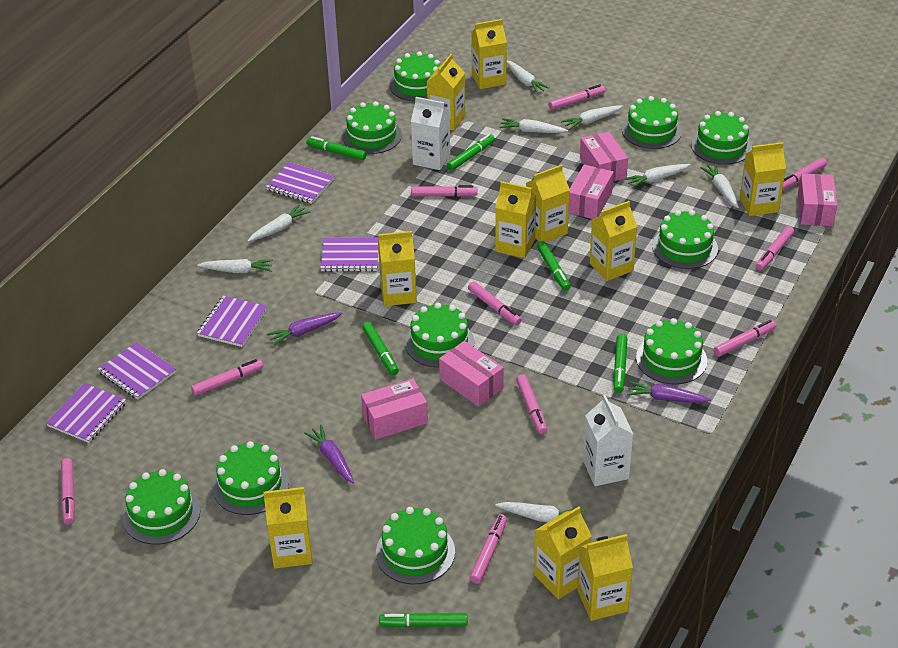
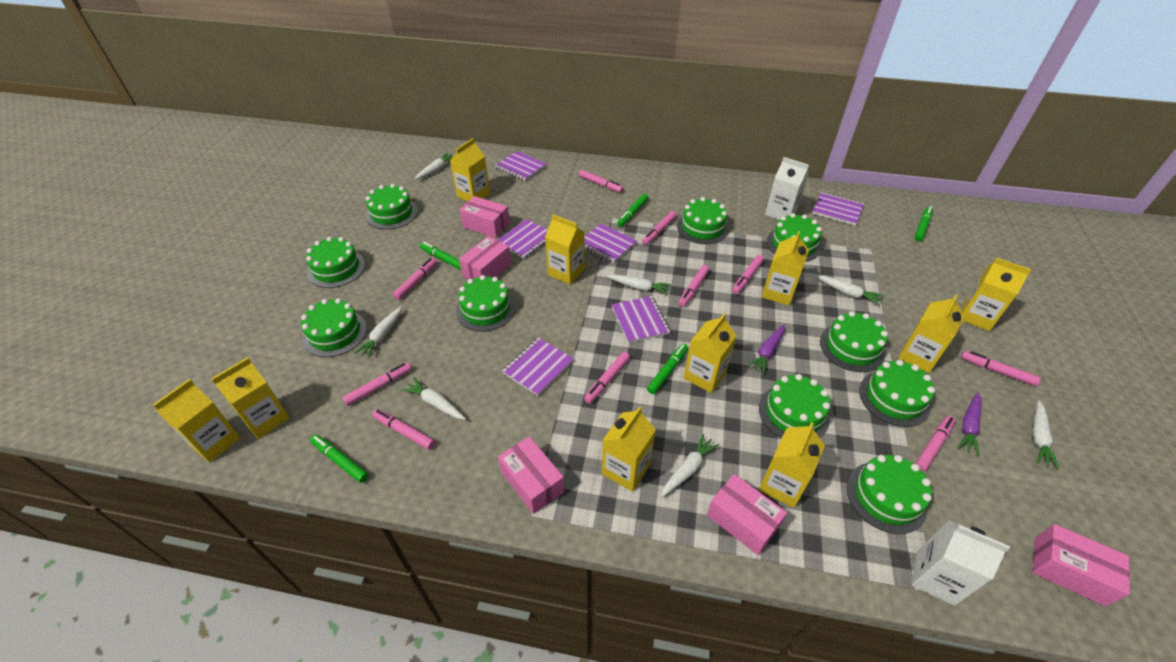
green marker: 6 -> 5
purple carrot: 3 -> 2
purple notebook: 5 -> 6
white carrot: 8 -> 7

